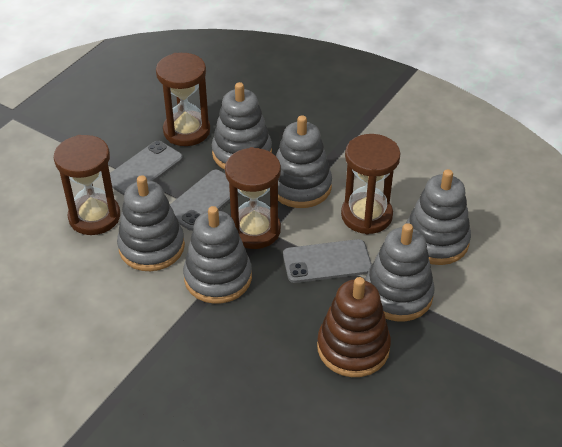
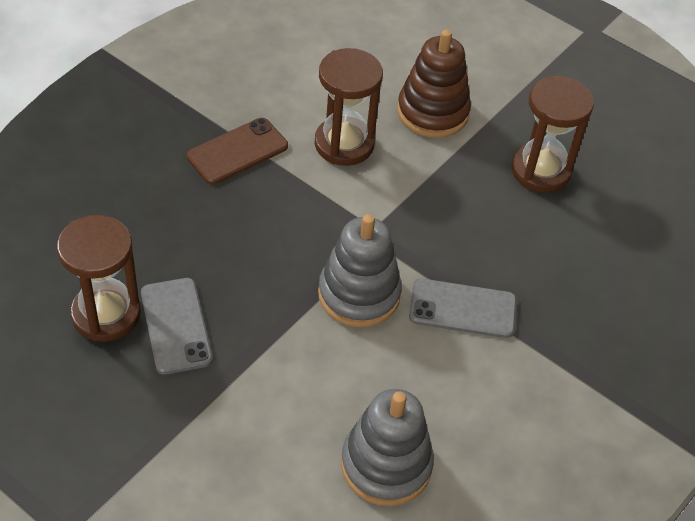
brown hourglass: 4 -> 3
brown phone: 0 -> 1
grey phone: 3 -> 2
grey stacking toy: 6 -> 2

